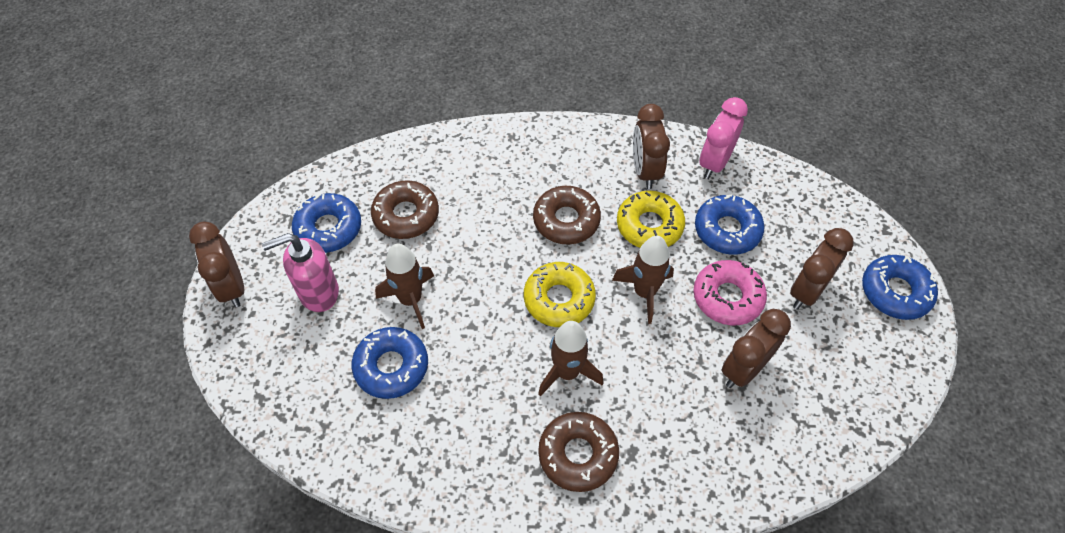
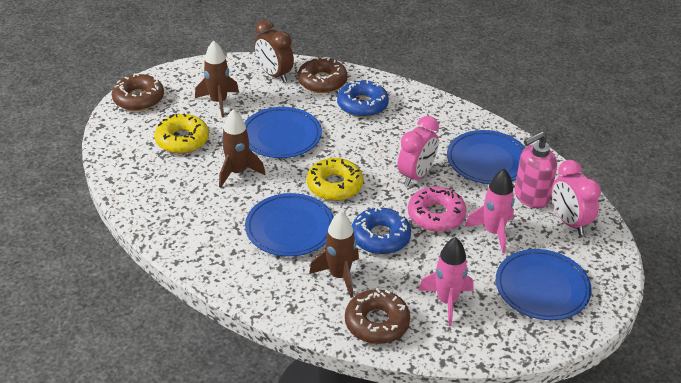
blue donut: 4 -> 2
blue plate: 0 -> 4
brown clock: 4 -> 1
pink clock: 1 -> 2
pink rocket: 0 -> 2

